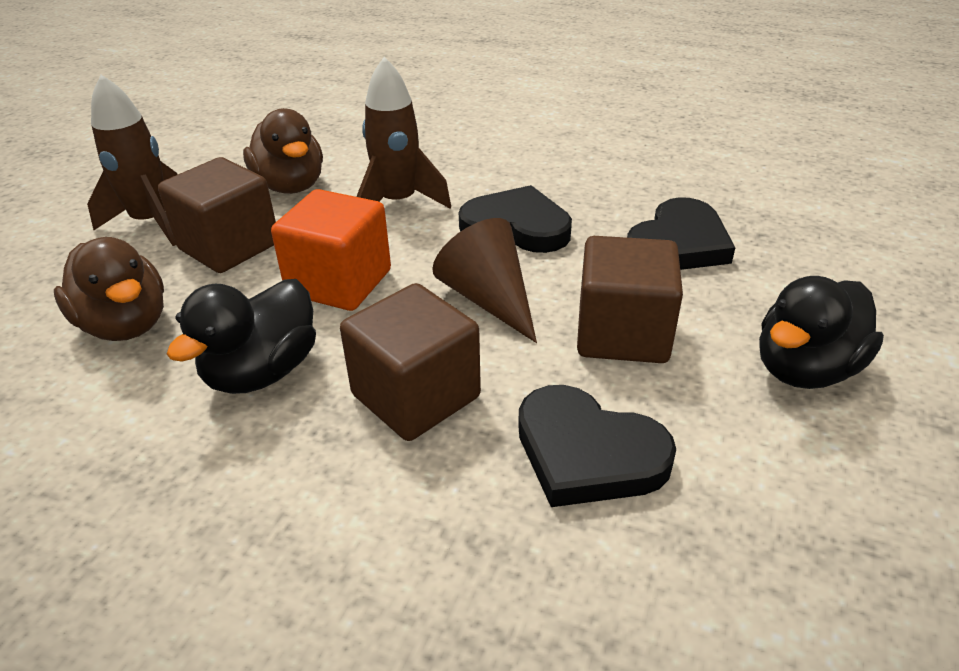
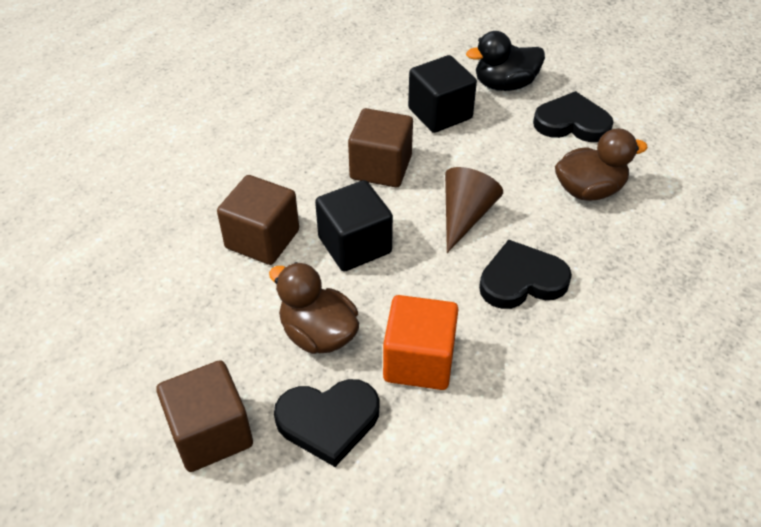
black cube: 0 -> 2
black duck: 2 -> 1
brown rocket: 2 -> 0

